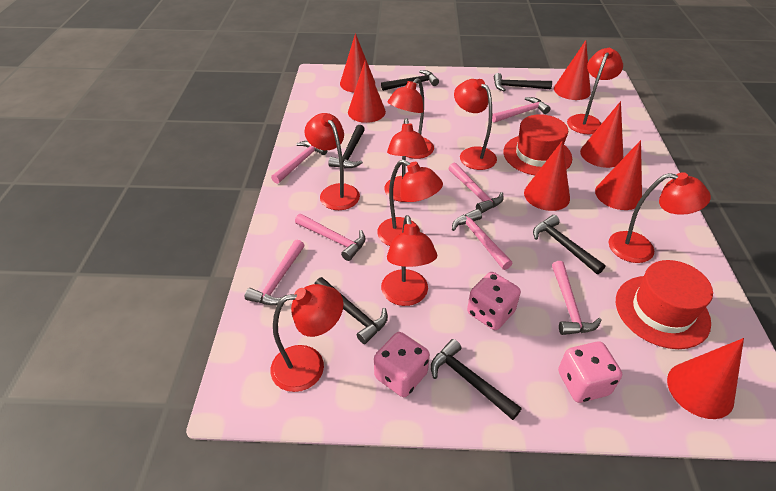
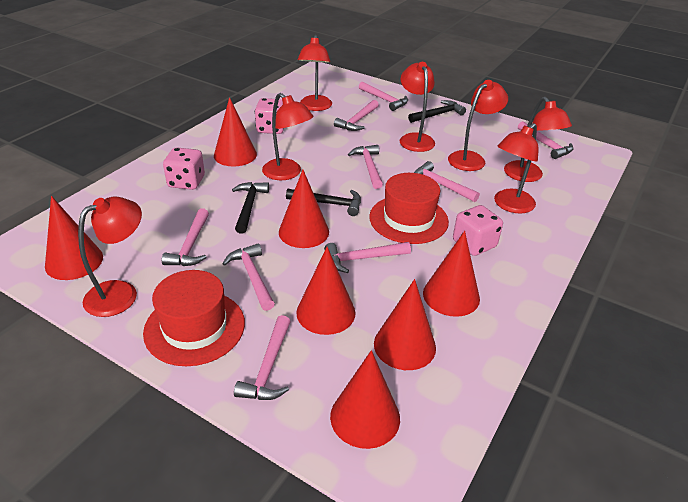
black hammer: 6 -> 3
pink hammer: 7 -> 9
red lamp: 9 -> 7

